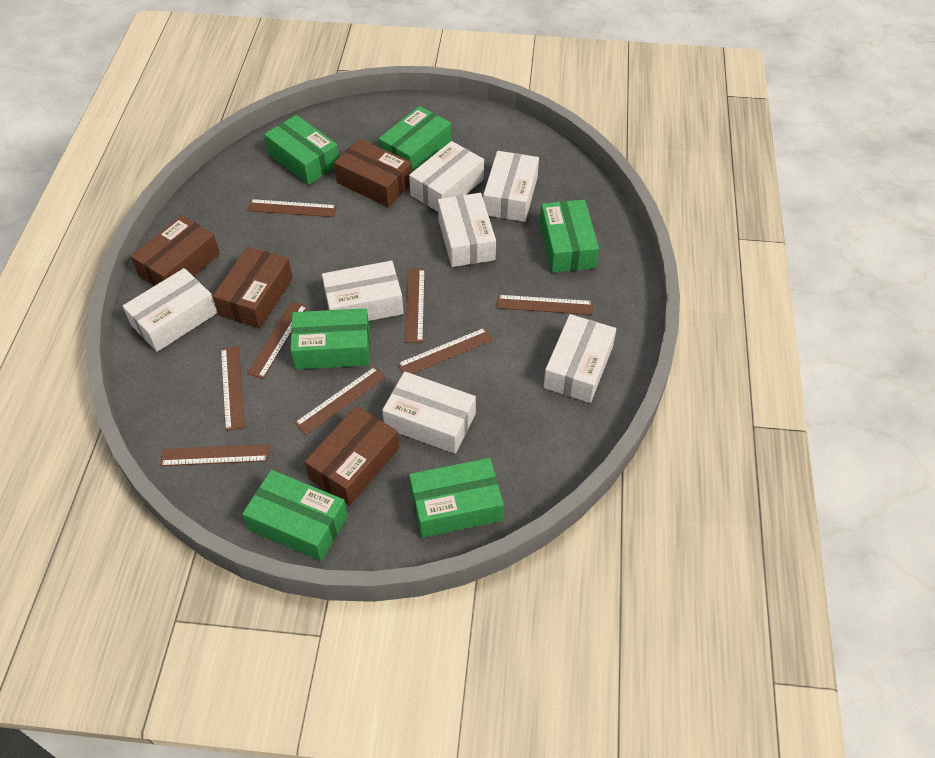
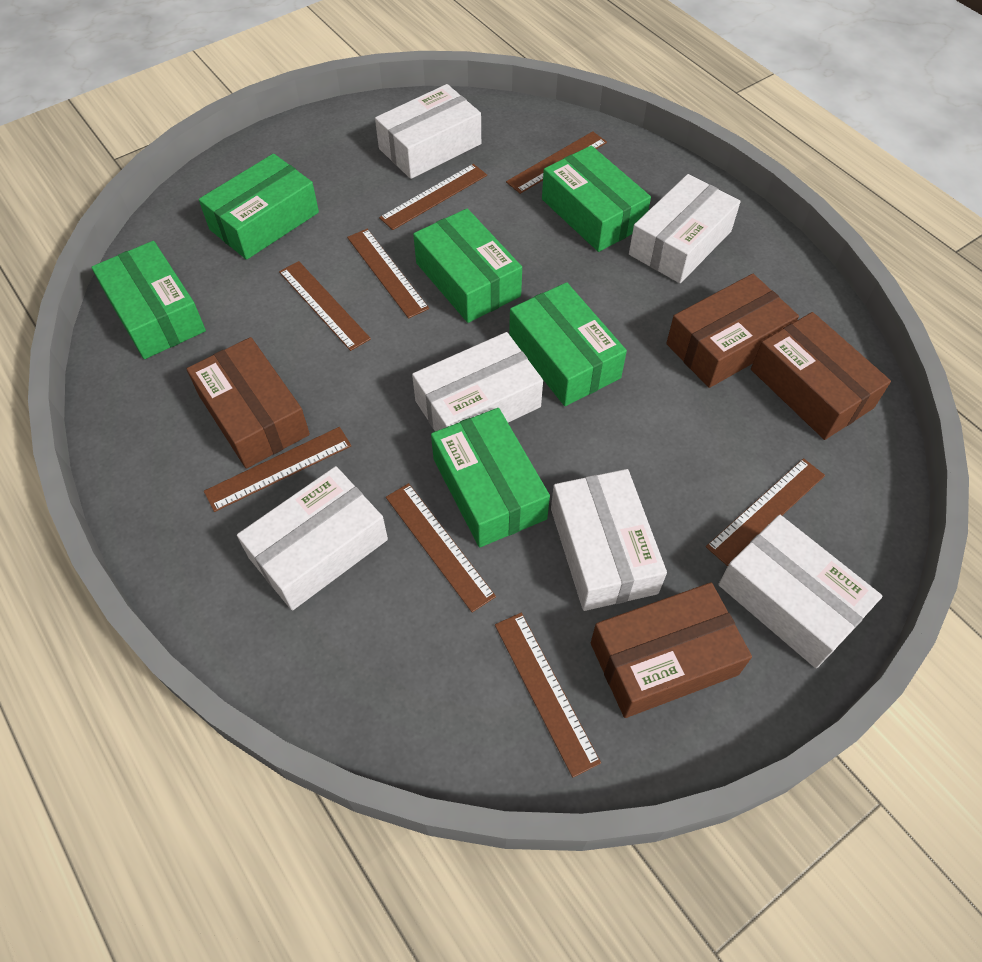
white box: 7 -> 6

